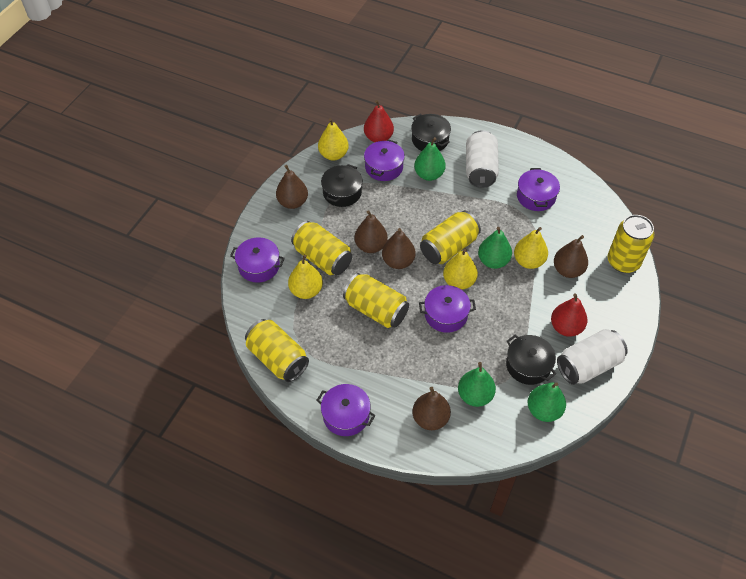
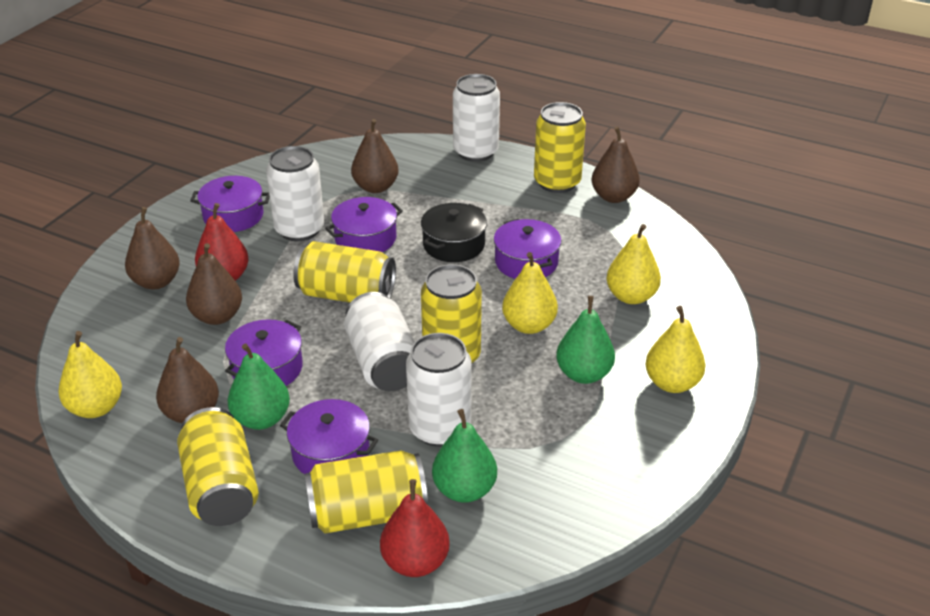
black pot: 3 -> 1
green pear: 4 -> 3
white can: 2 -> 4

